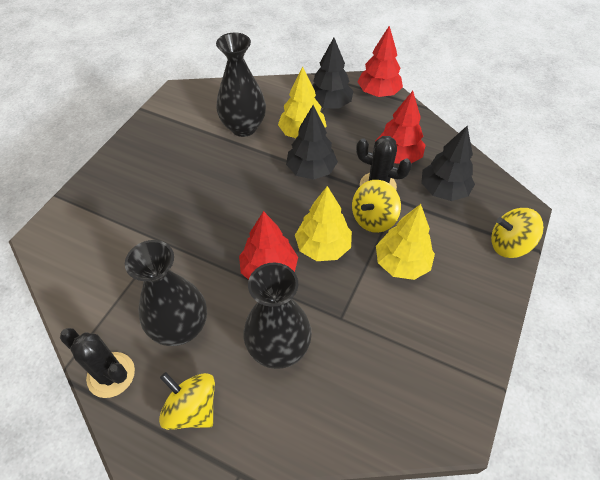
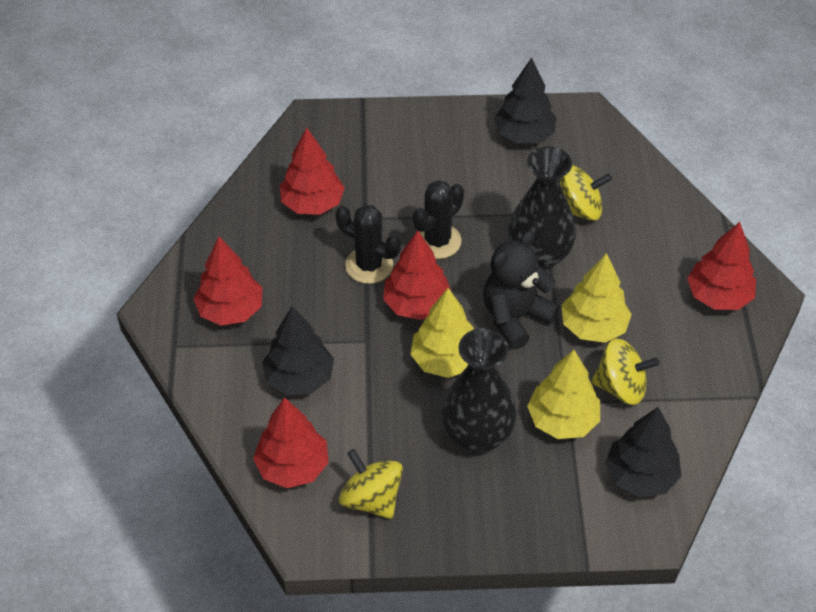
black teddy bear: 0 -> 1
black vase: 3 -> 2
red tree: 3 -> 5

